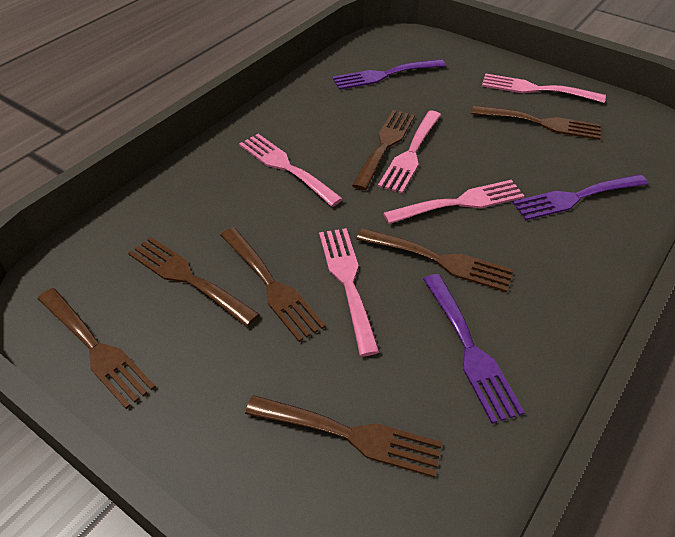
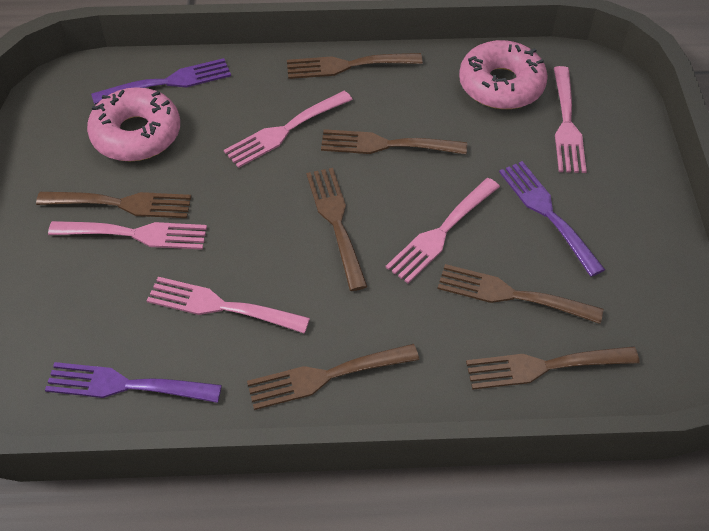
pink donut: 0 -> 2

